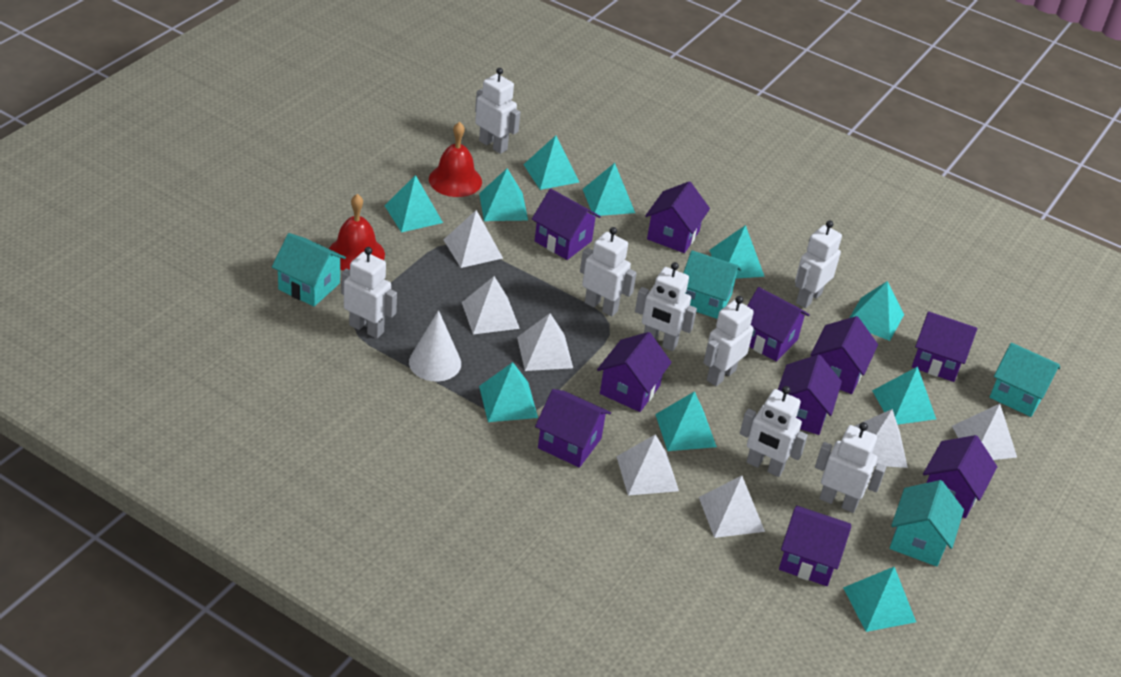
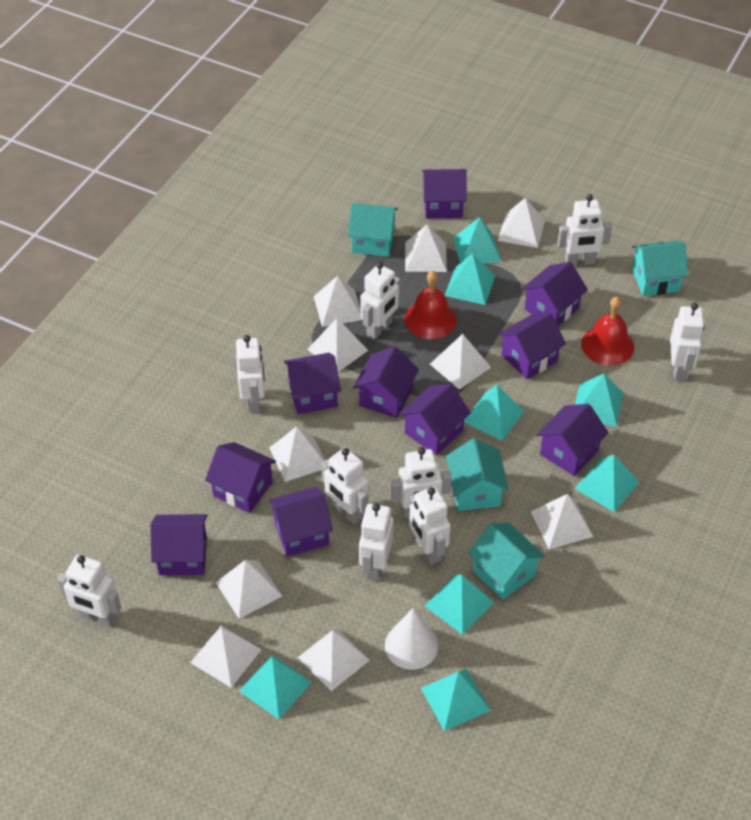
turquoise pyramid: 10 -> 8
white pyramid: 7 -> 10
white robot: 8 -> 9

